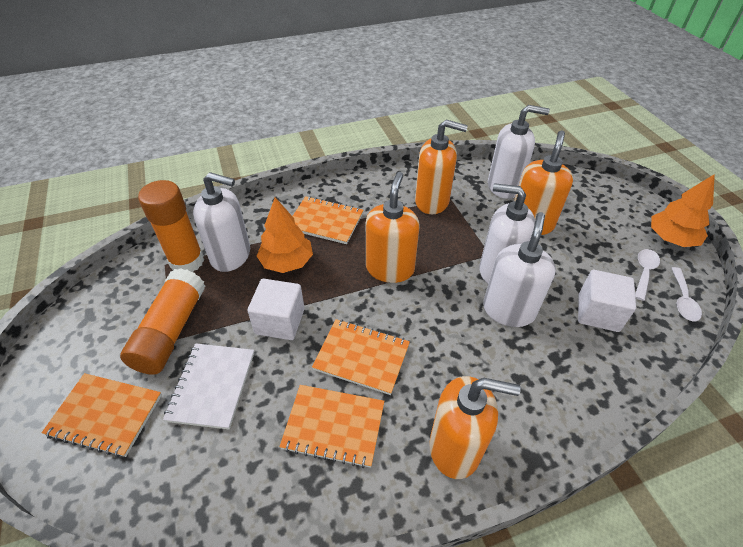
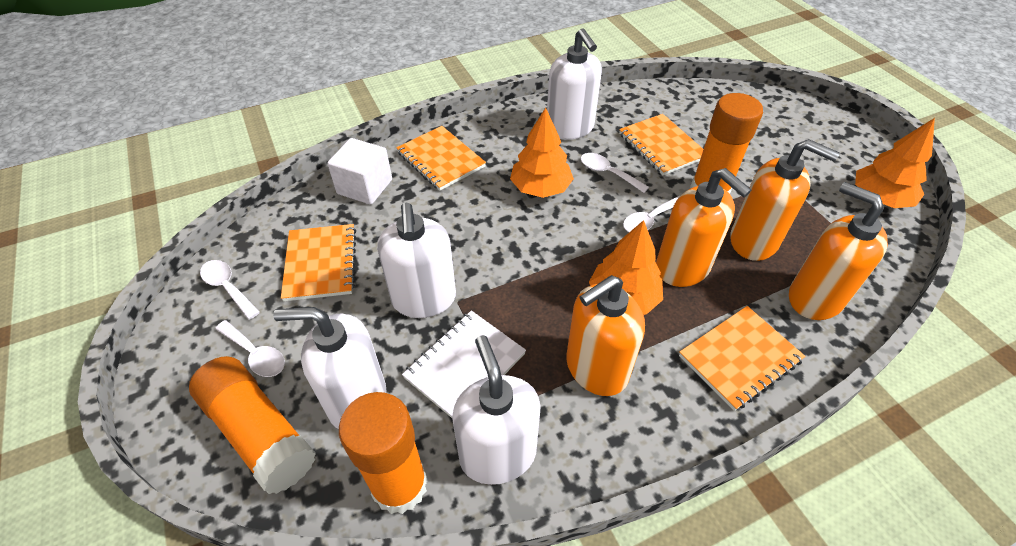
orange glue stick: 2 -> 3
orange tree: 2 -> 3
white cube: 2 -> 1
white spoon: 2 -> 4

